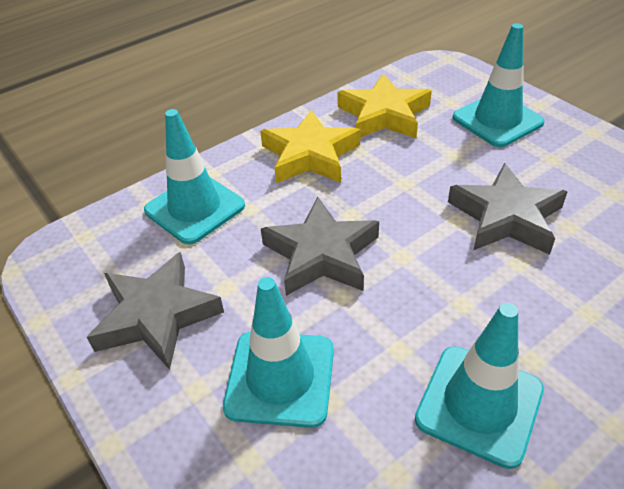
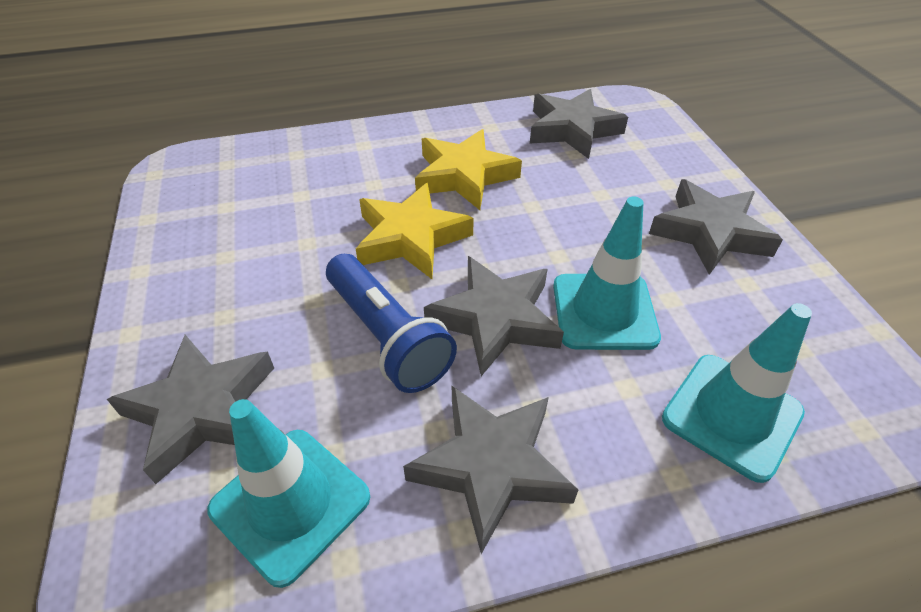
blue flashlight: 0 -> 1
grey star: 3 -> 5
turquoise traffic cone: 4 -> 3

